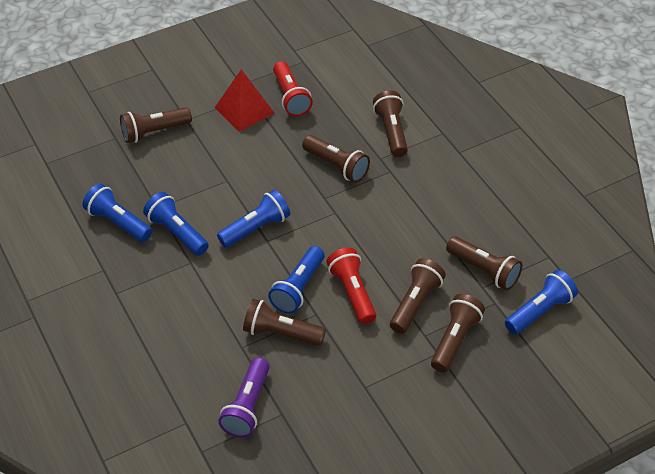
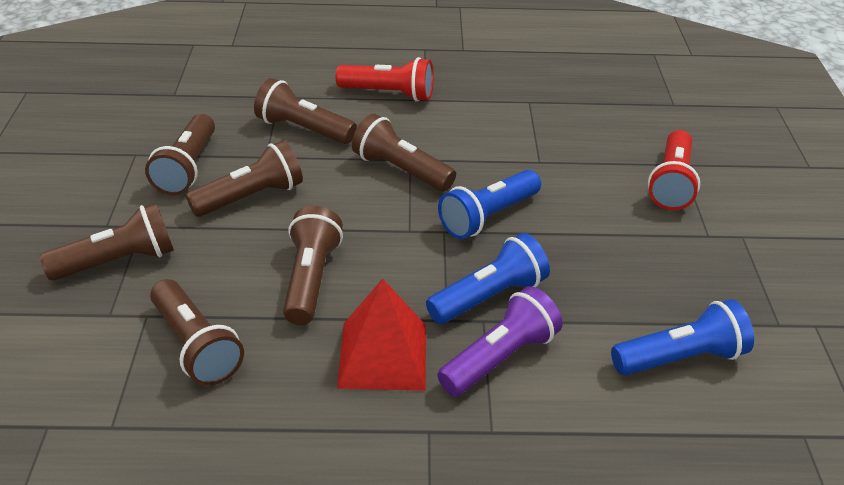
blue flashlight: 5 -> 3

